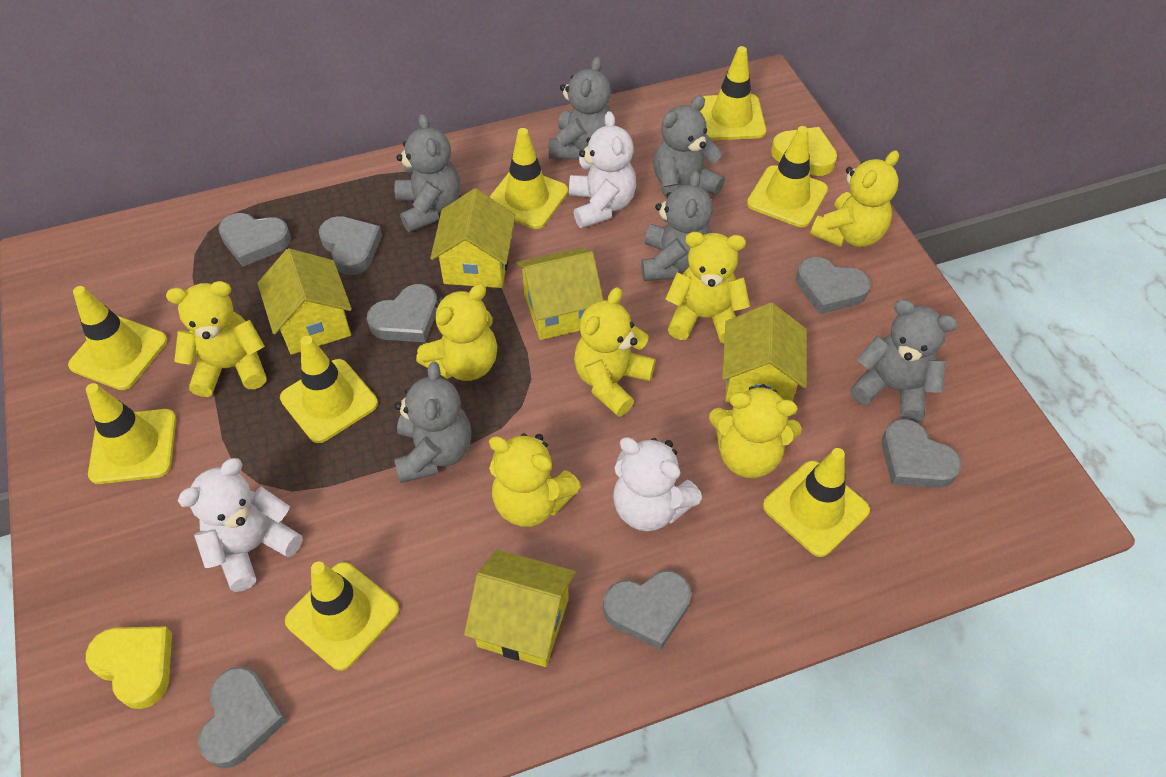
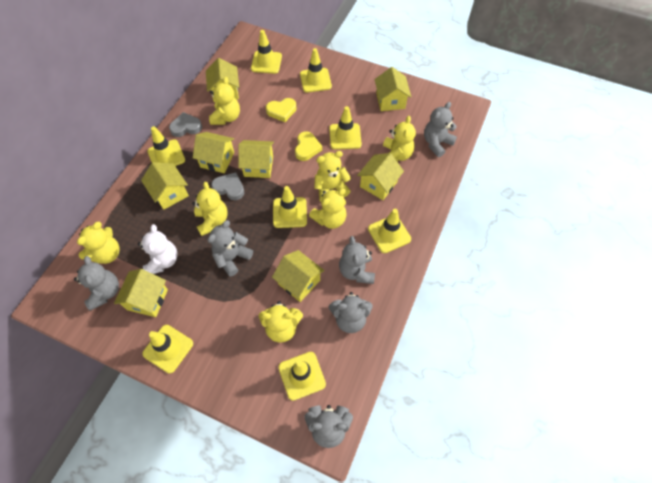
grey heart: 7 -> 2
white teddy bear: 3 -> 1
yellow house: 5 -> 8

